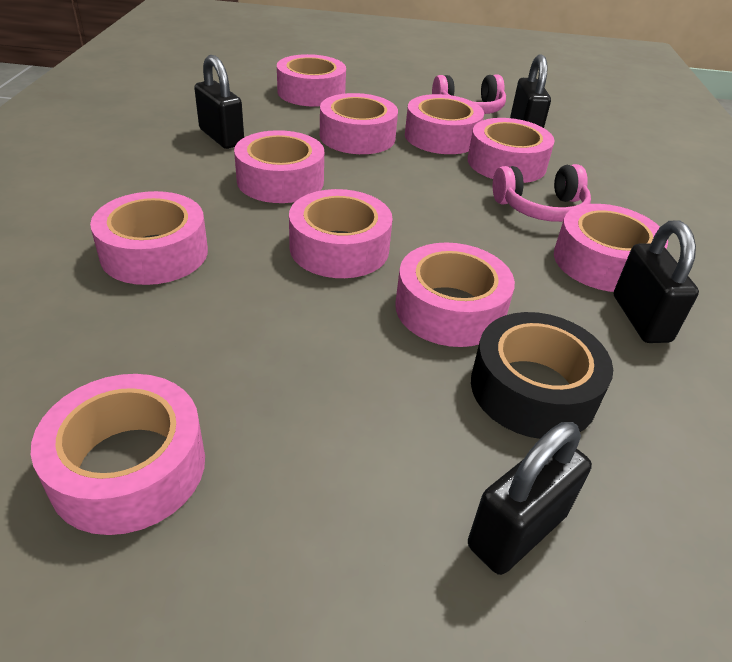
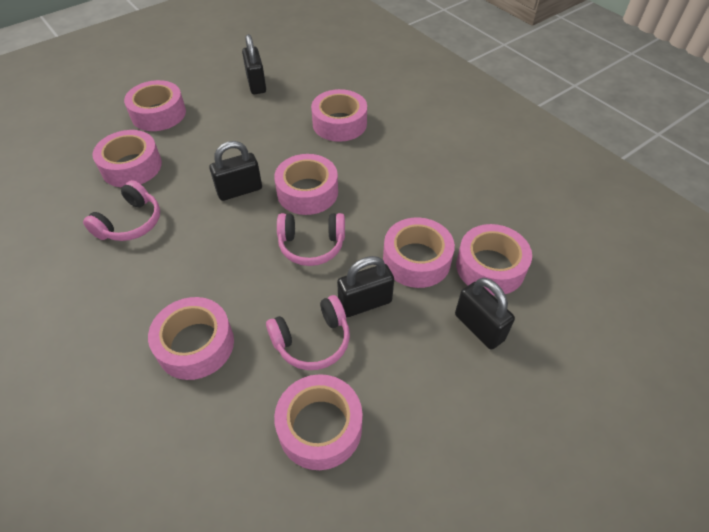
black tape: 1 -> 0
pink headphones: 2 -> 3
pink tape: 10 -> 8

